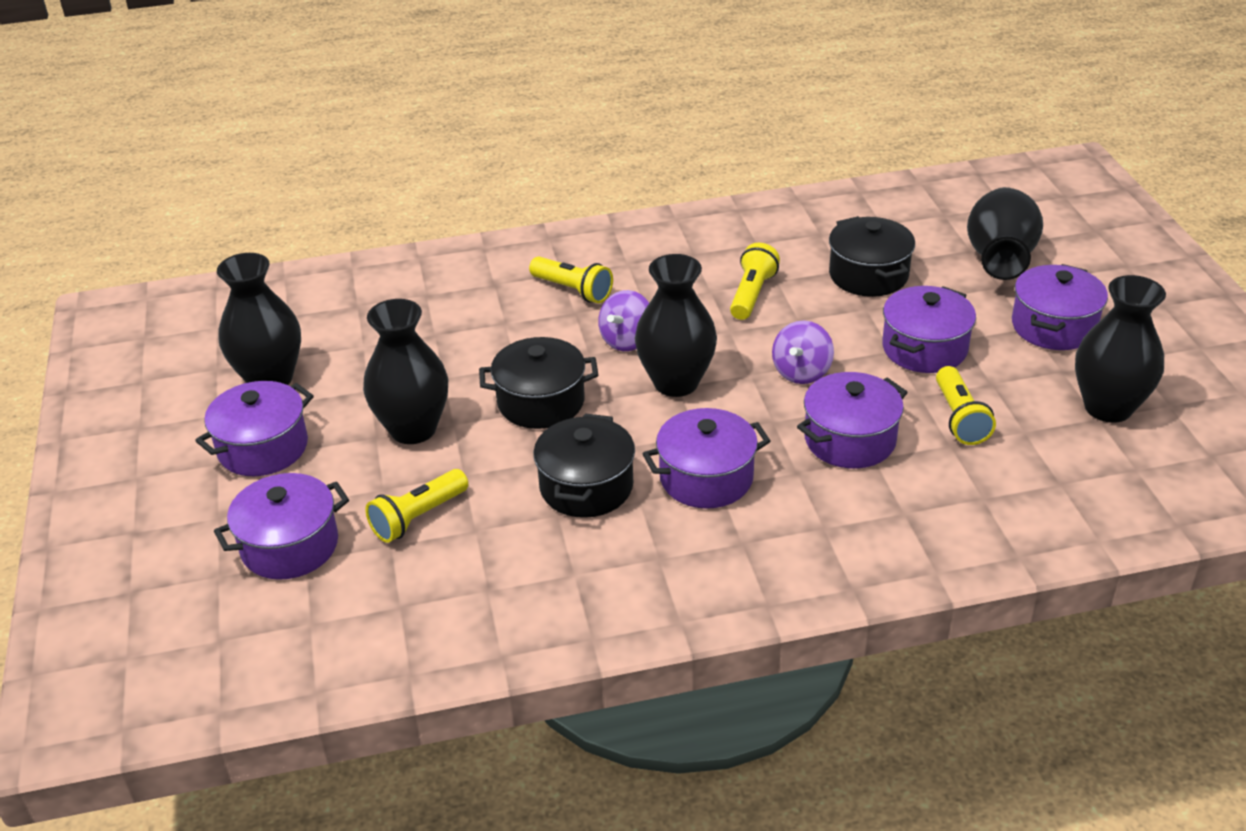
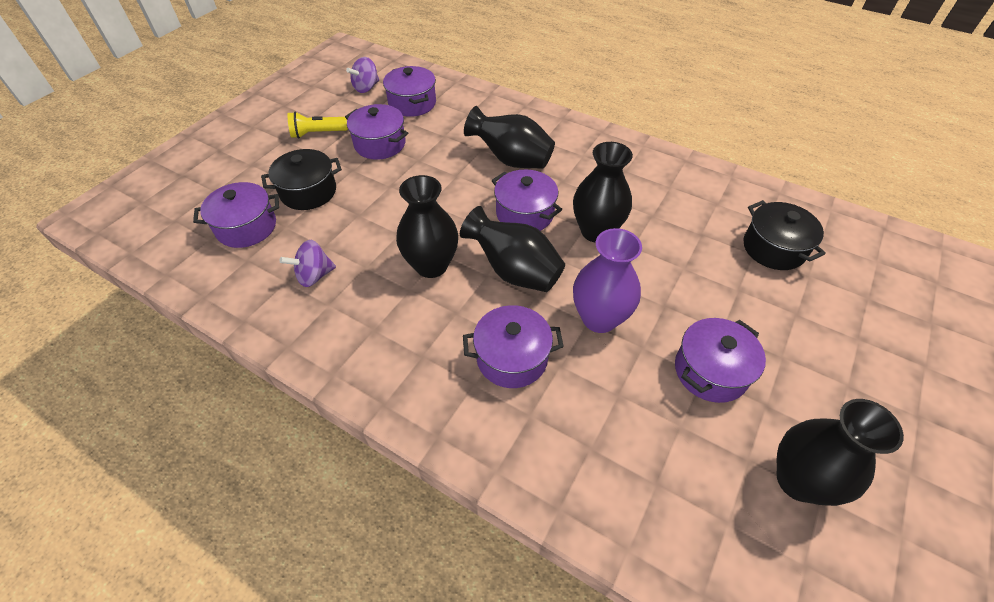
black pot: 3 -> 2
purple vase: 0 -> 1
yellow flashlight: 4 -> 1

